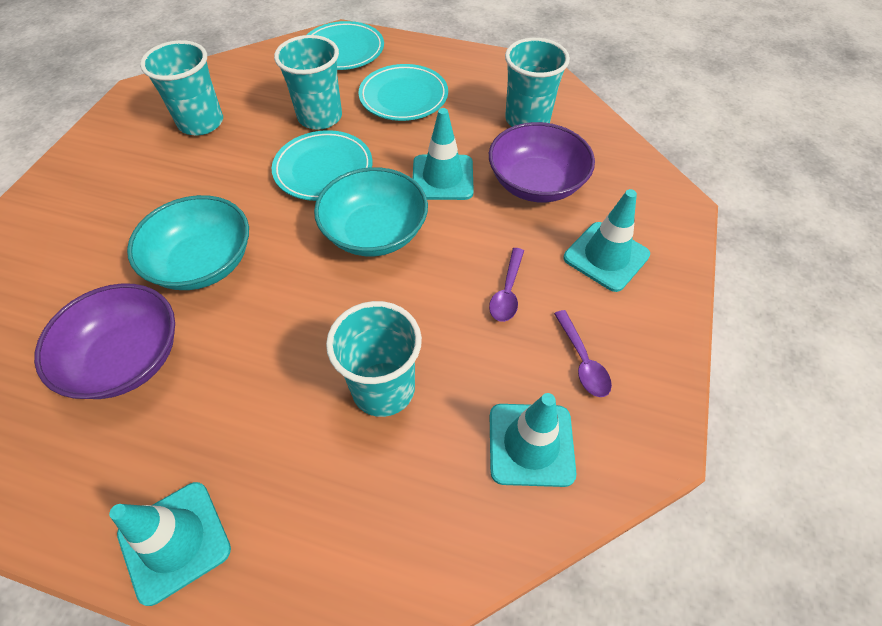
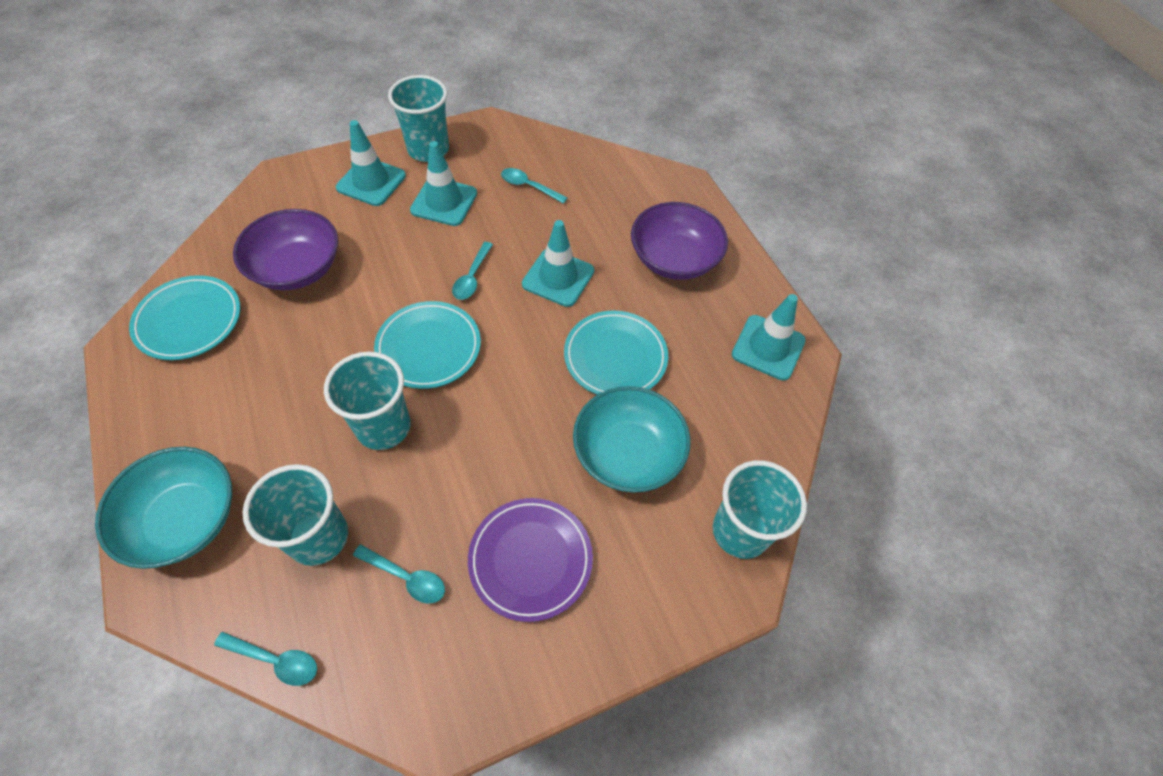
purple plate: 0 -> 1
purple spoon: 2 -> 0
turquoise spoon: 0 -> 4

